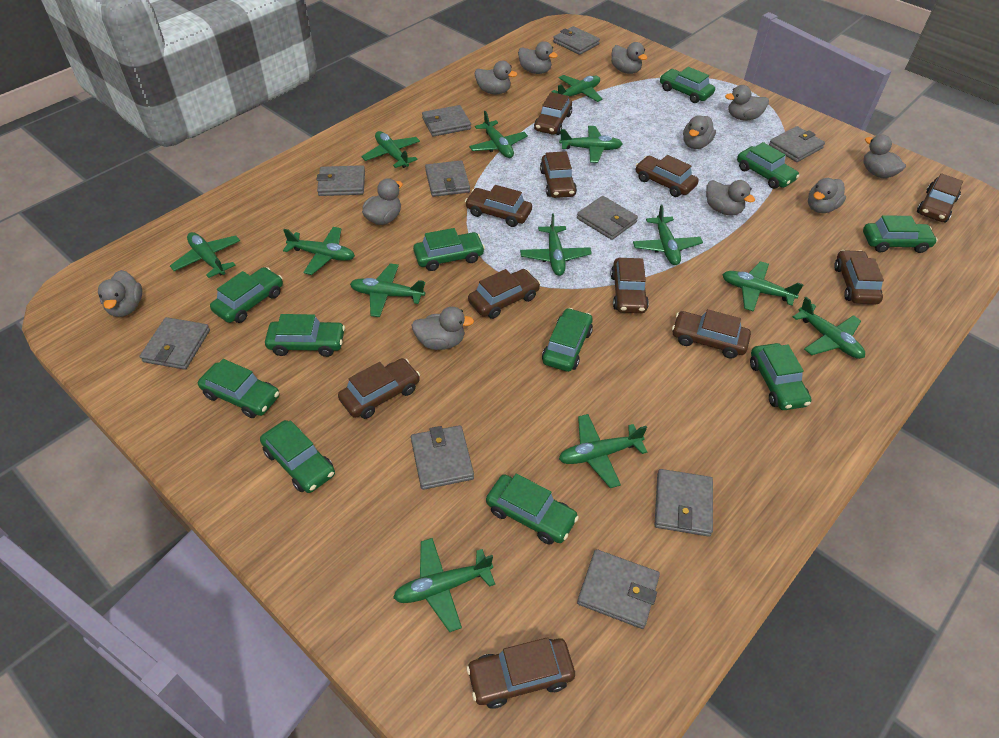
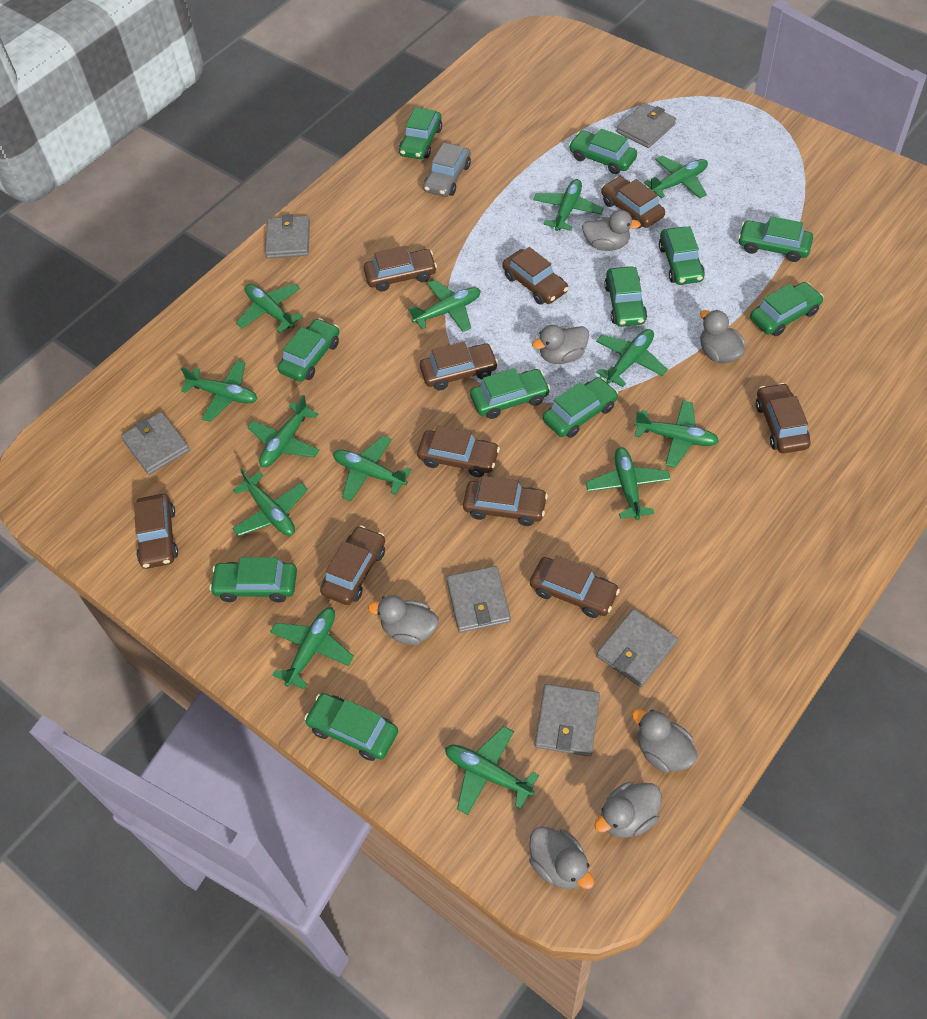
brown car: 11 -> 10
grey car: 0 -> 1
grey duck: 11 -> 7
grey wallet: 10 -> 6

